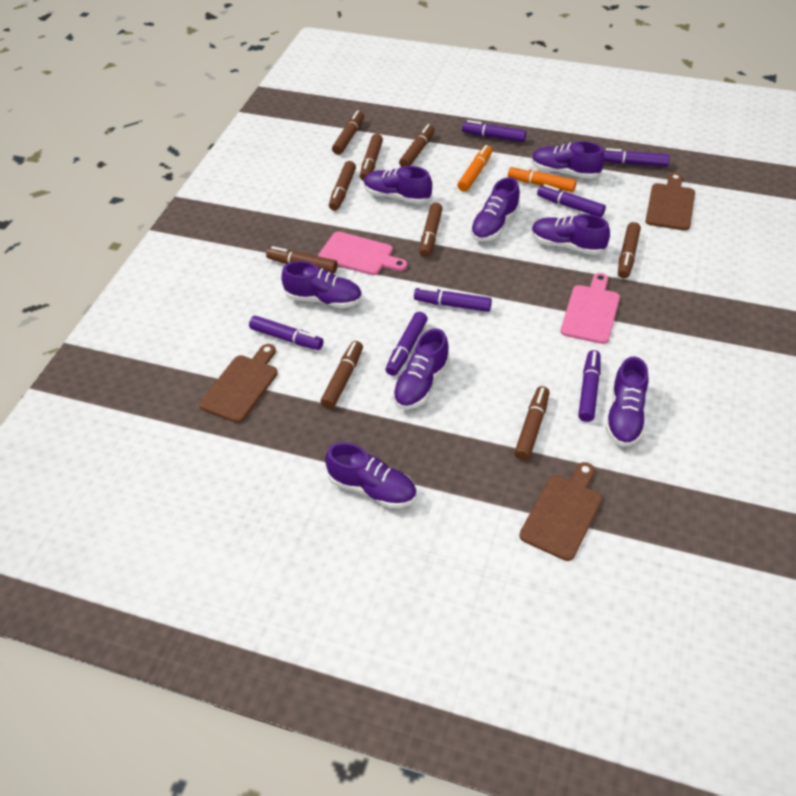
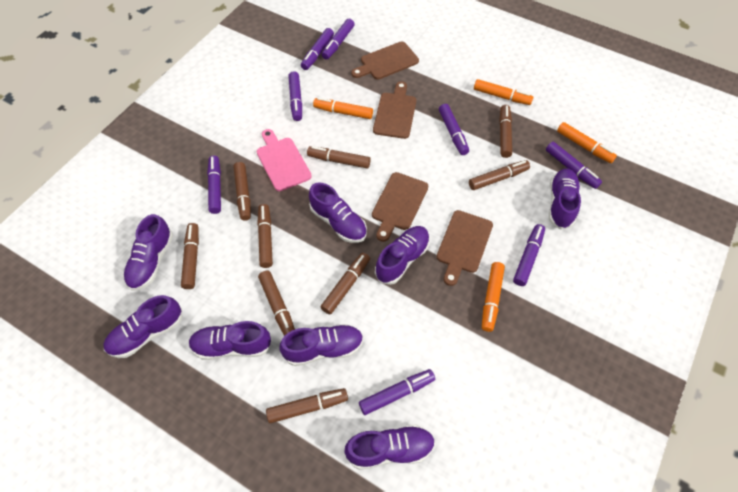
brown cutting board: 3 -> 4
orange marker: 2 -> 4
pink cutting board: 2 -> 1
purple marker: 7 -> 8

